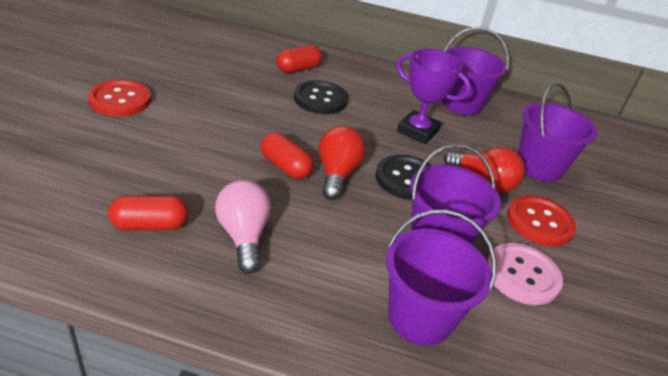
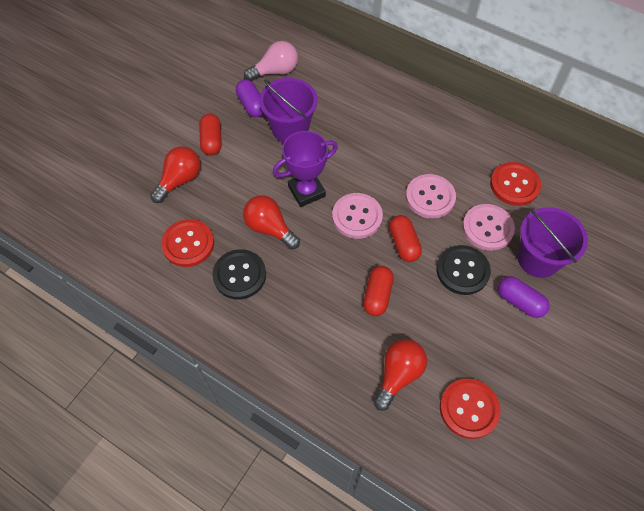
pink button: 1 -> 3
purple bucket: 4 -> 2
purple capsule: 0 -> 2
red button: 2 -> 3
red light bulb: 2 -> 3

